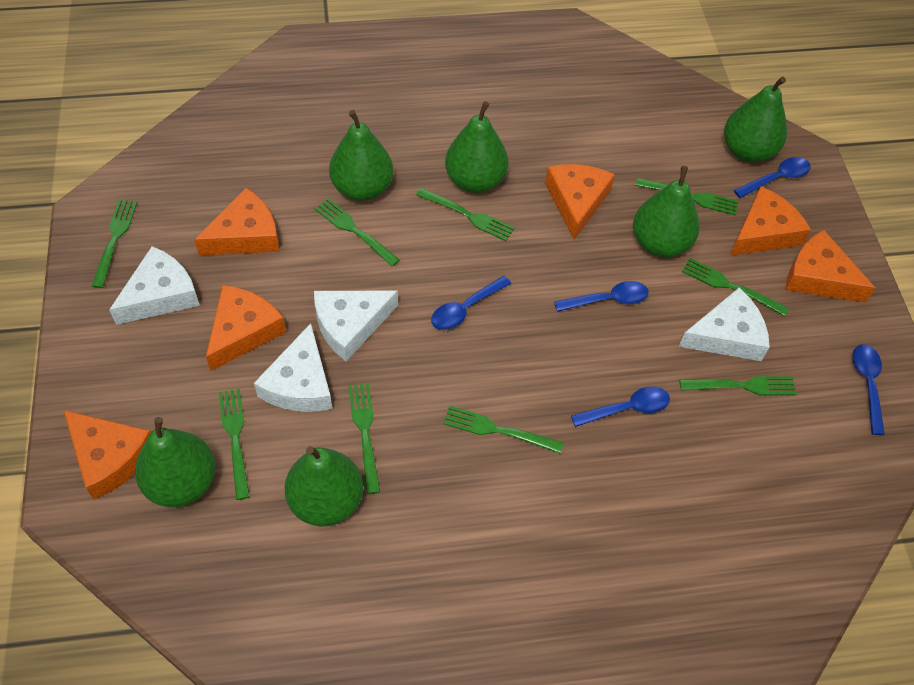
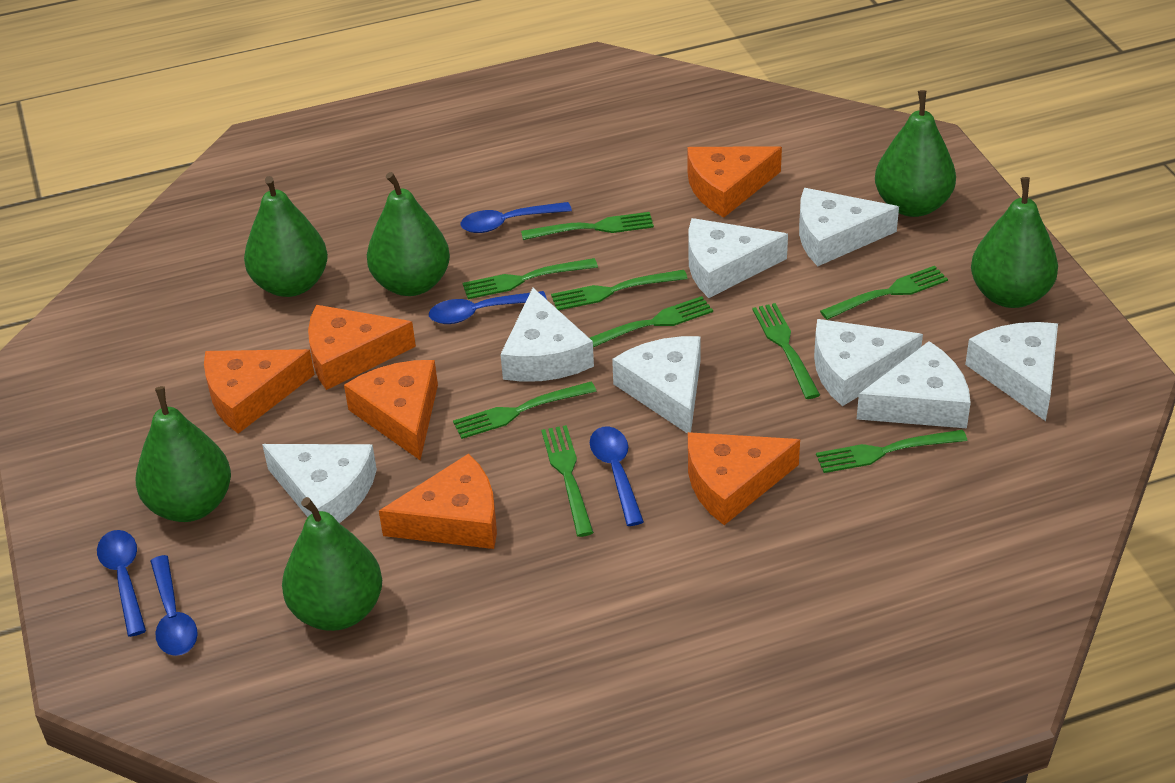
white cheese: 4 -> 8

